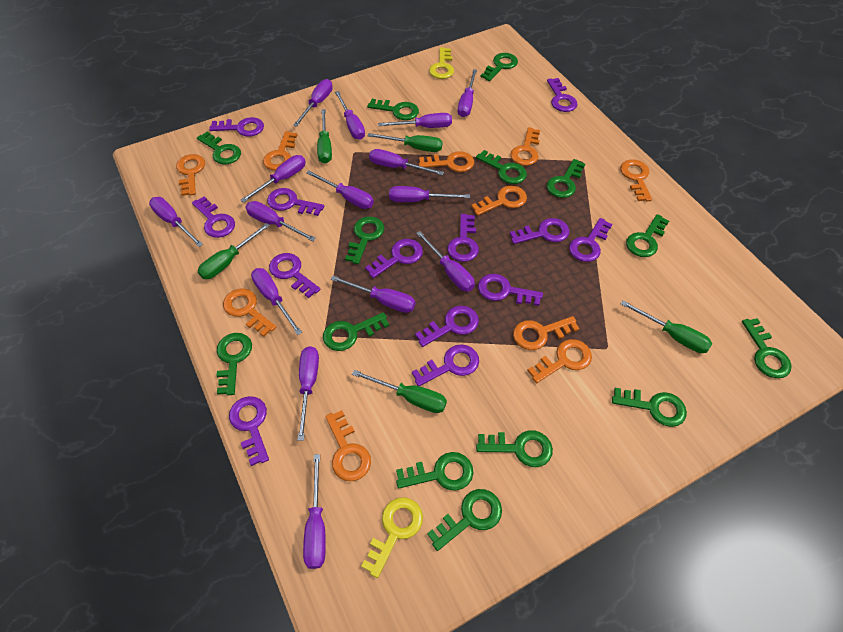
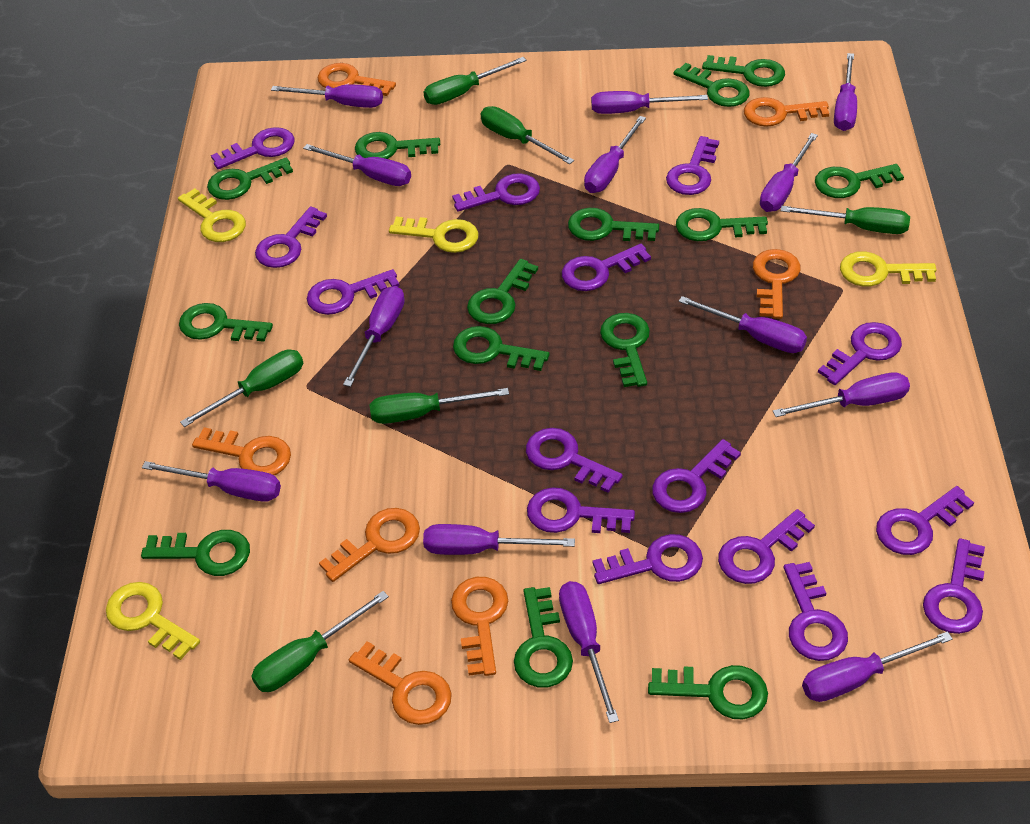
green screwdriver: 5 -> 6
orange key: 10 -> 7
purple key: 13 -> 15
purple screwdriver: 15 -> 13
yellow key: 2 -> 4

